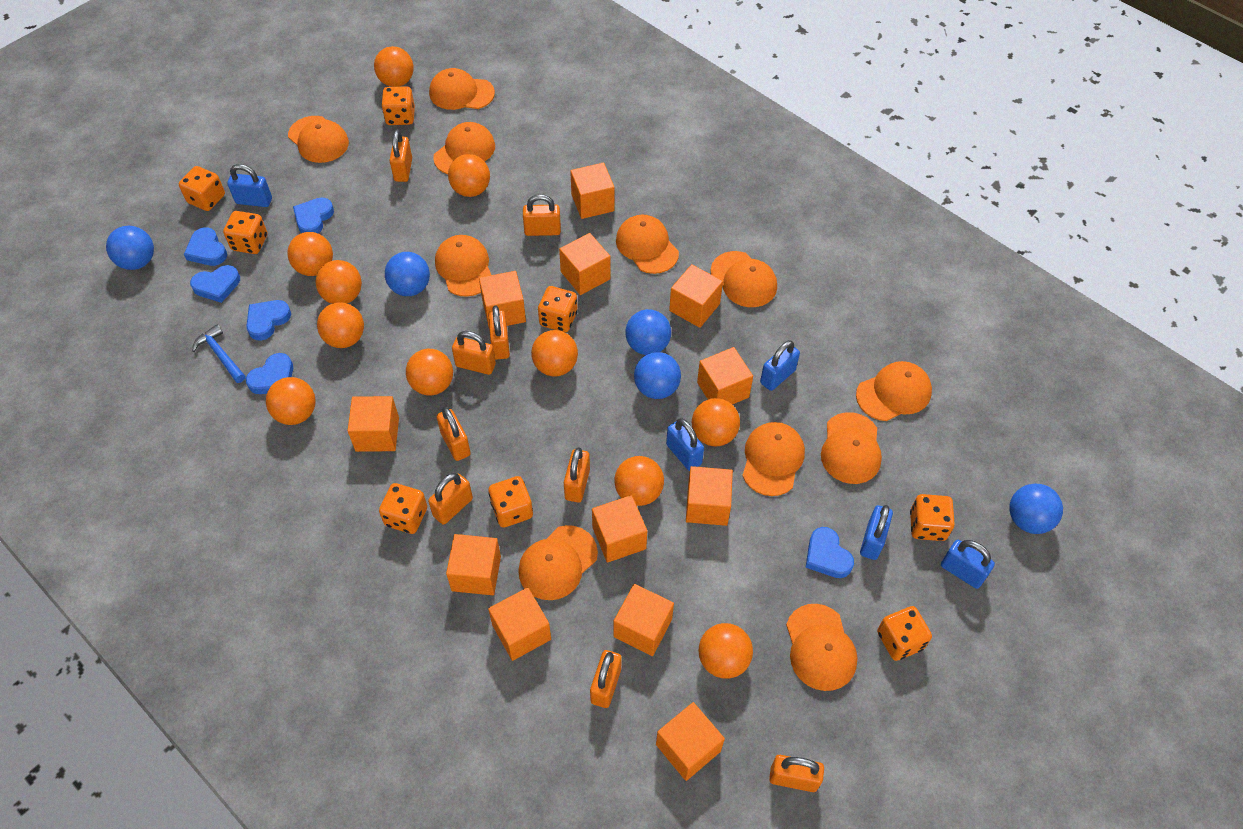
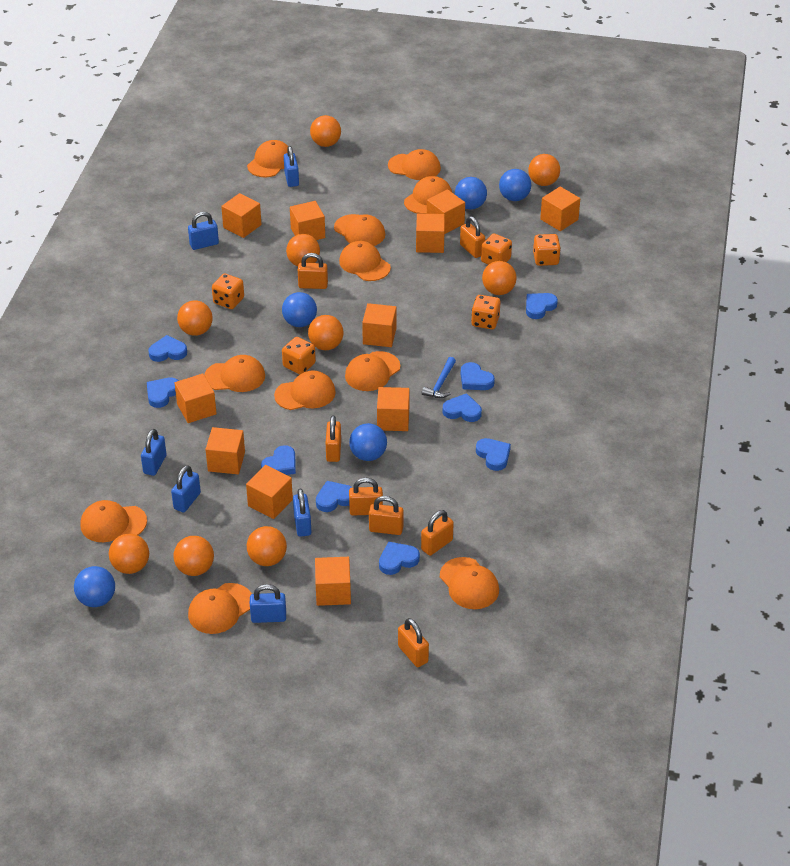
blue heart: 6 -> 9
blue padlock: 5 -> 6
orange ball: 11 -> 9
orange cube: 12 -> 11
orange dice: 8 -> 5
orange padlock: 9 -> 7

